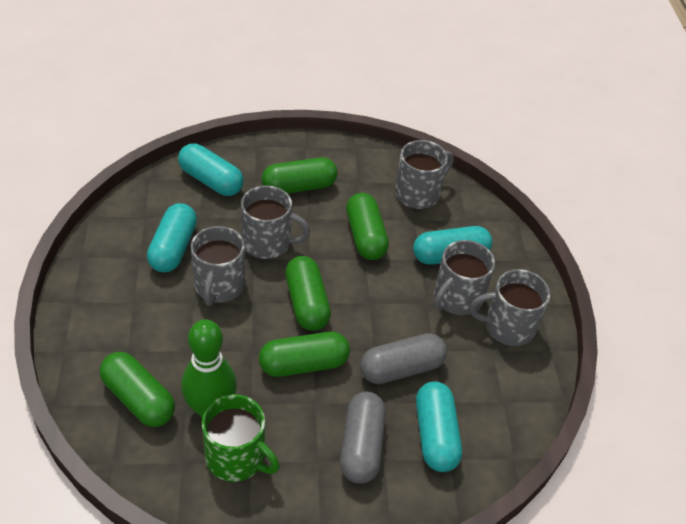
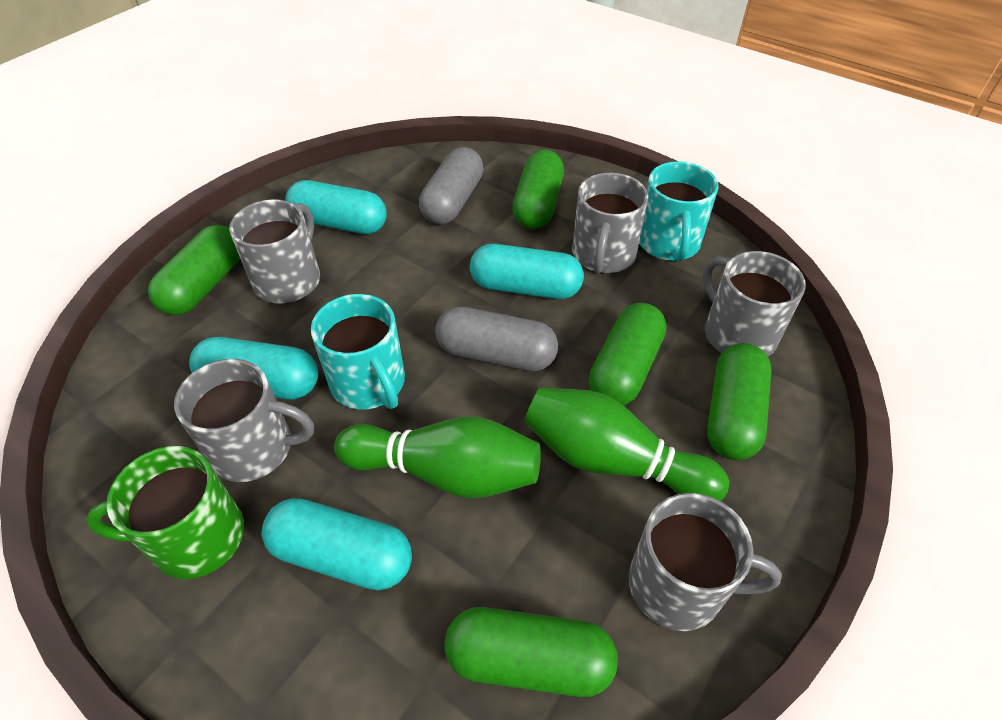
green bowling pin: 1 -> 2
turquoise mug: 0 -> 2

